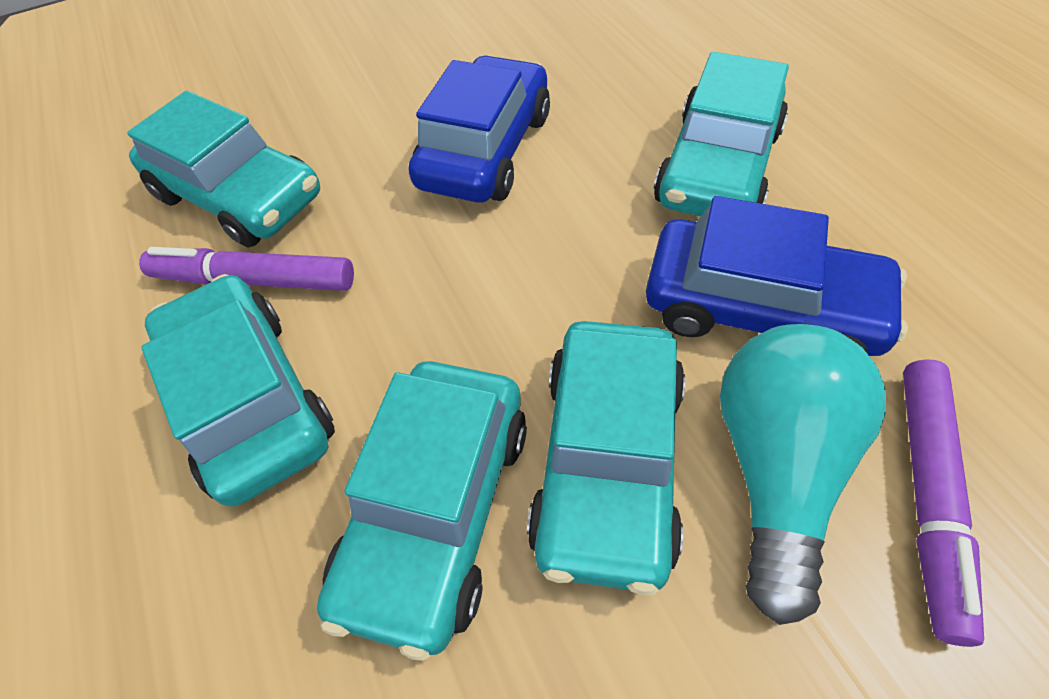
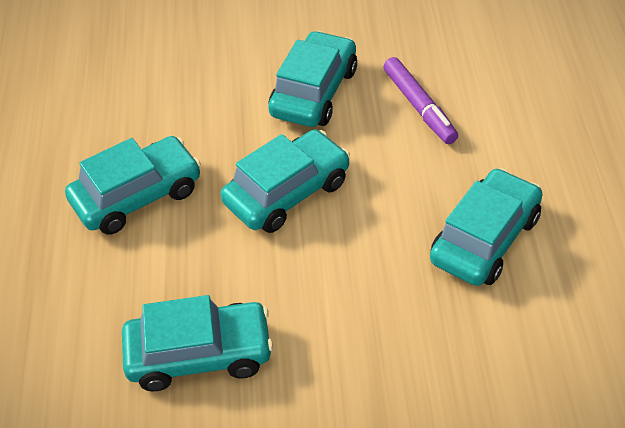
blue car: 2 -> 0
purple marker: 2 -> 1
turquoise light bulb: 1 -> 0

